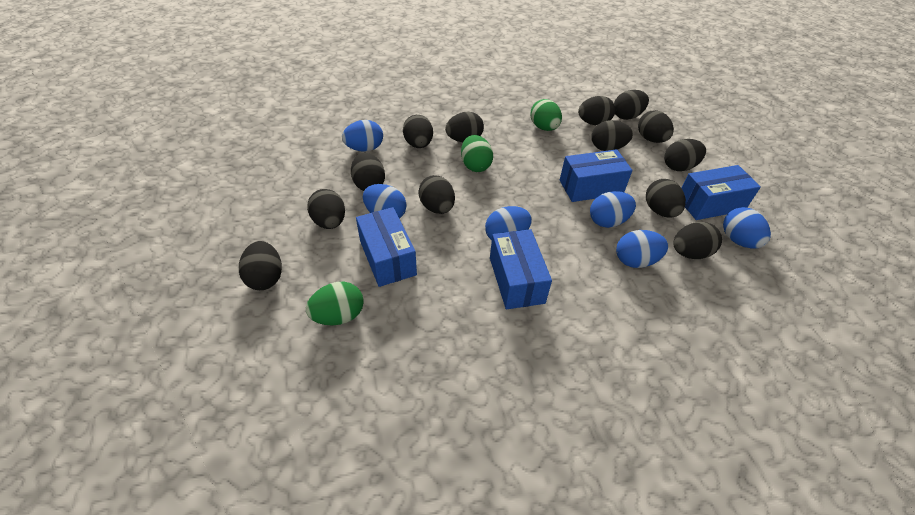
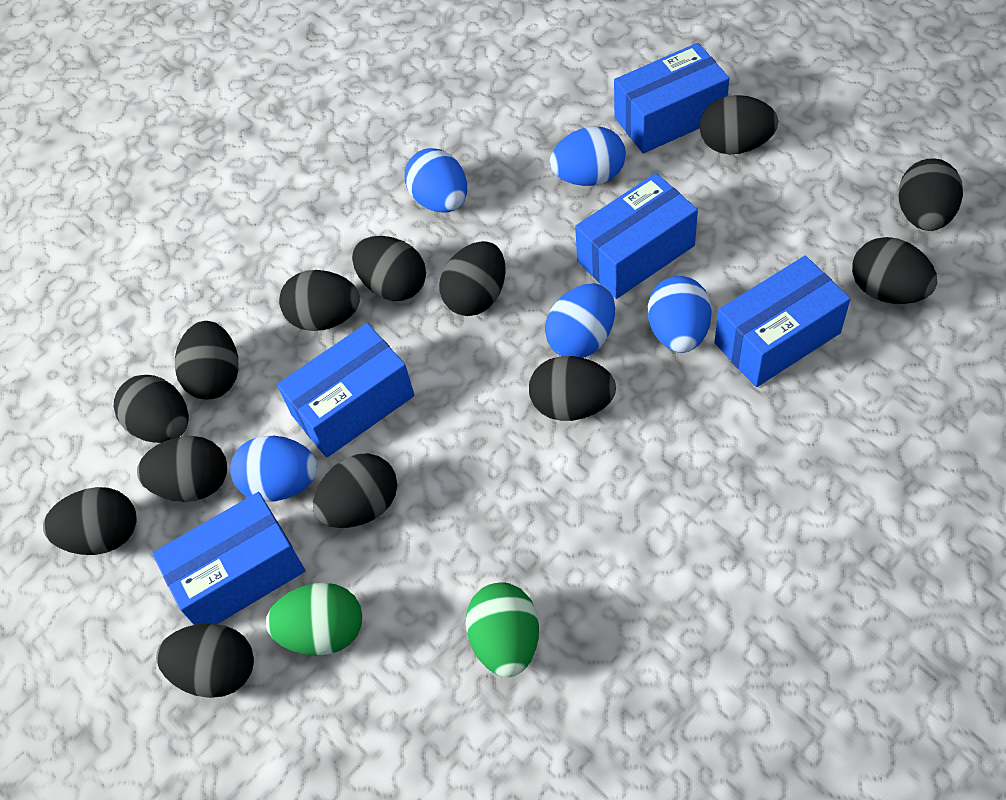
blue box: 4 -> 5
blue egg: 6 -> 5
green egg: 3 -> 2

